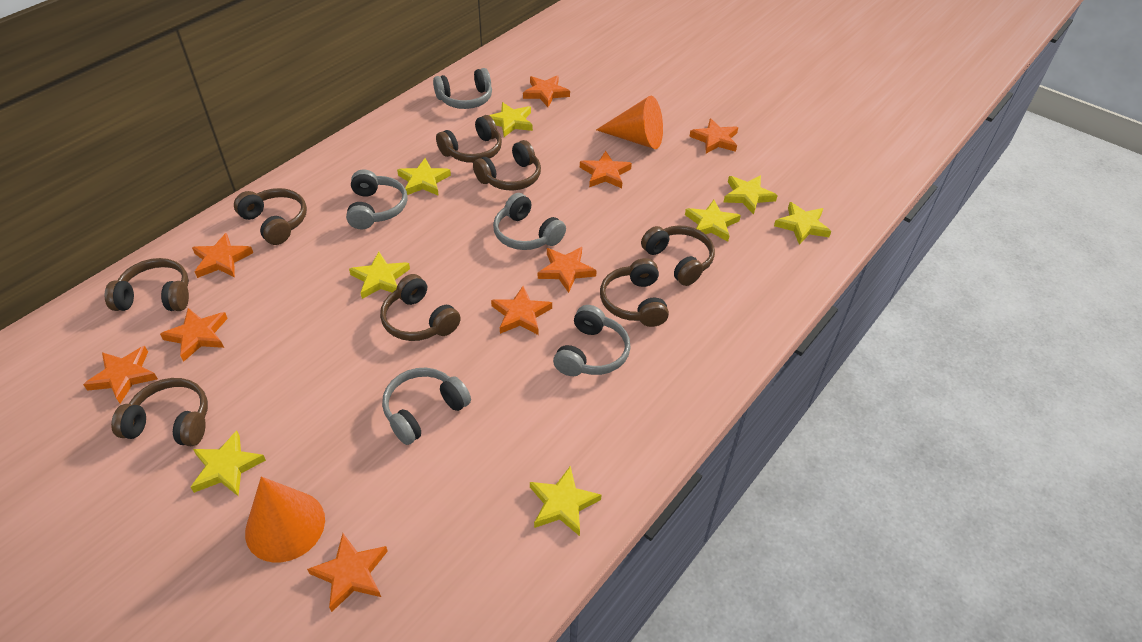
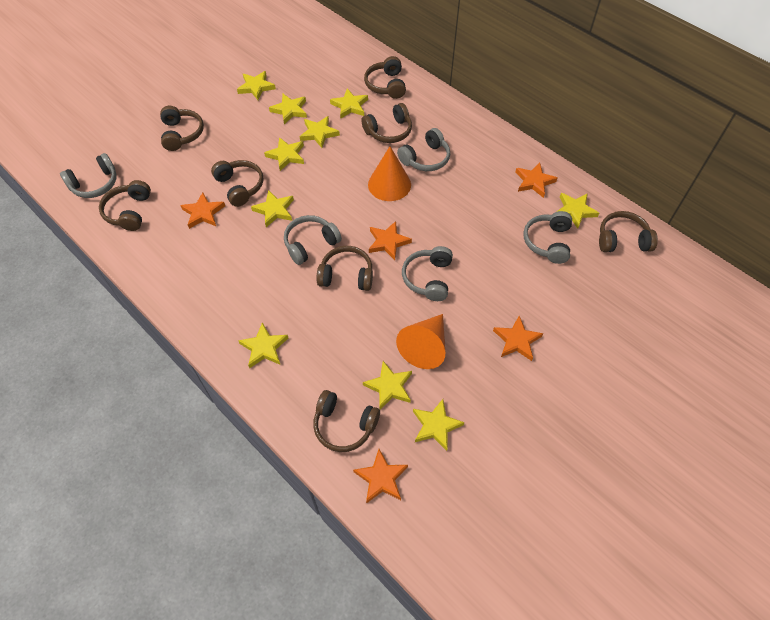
orange star: 9 -> 5
yellow star: 8 -> 10

